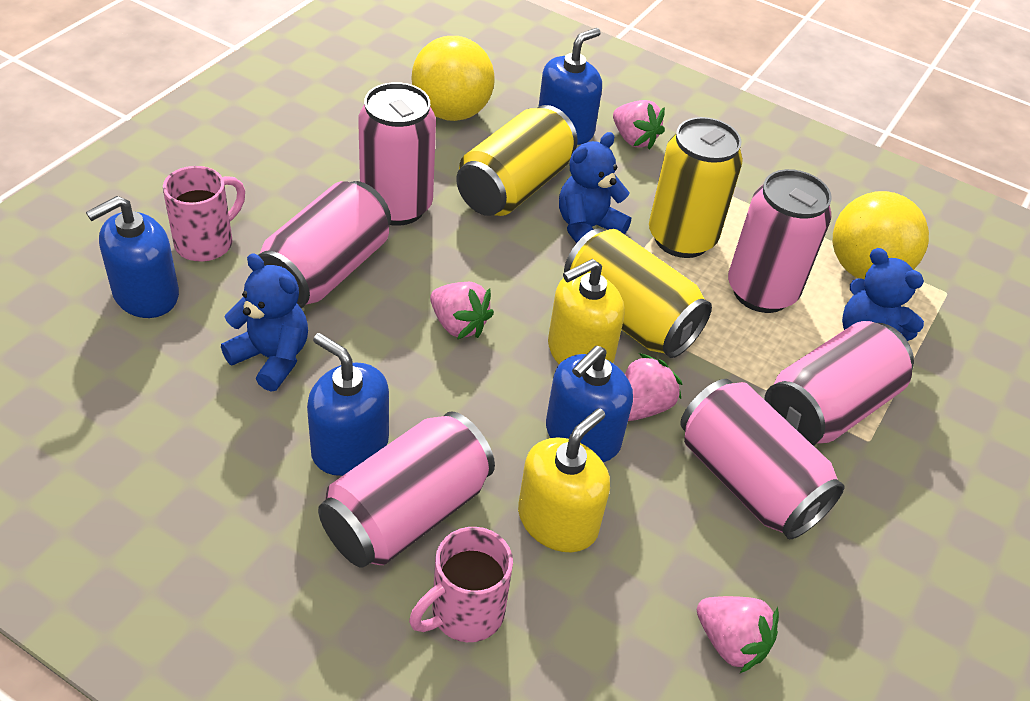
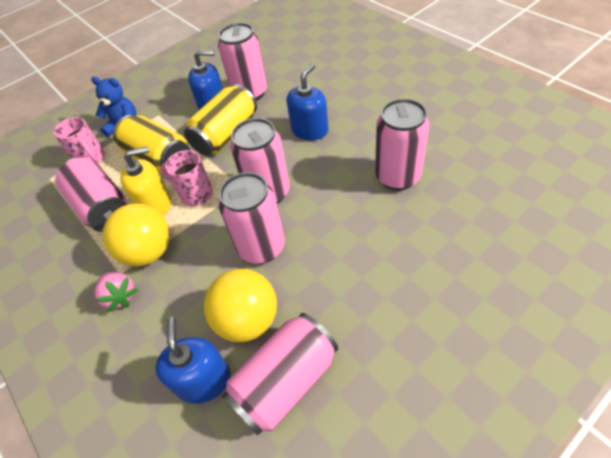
blue soap dispenser: 4 -> 3
blue teddy bear: 3 -> 1
pink strawberry: 4 -> 1
yellow can: 3 -> 2
yellow soap dispenser: 2 -> 1

